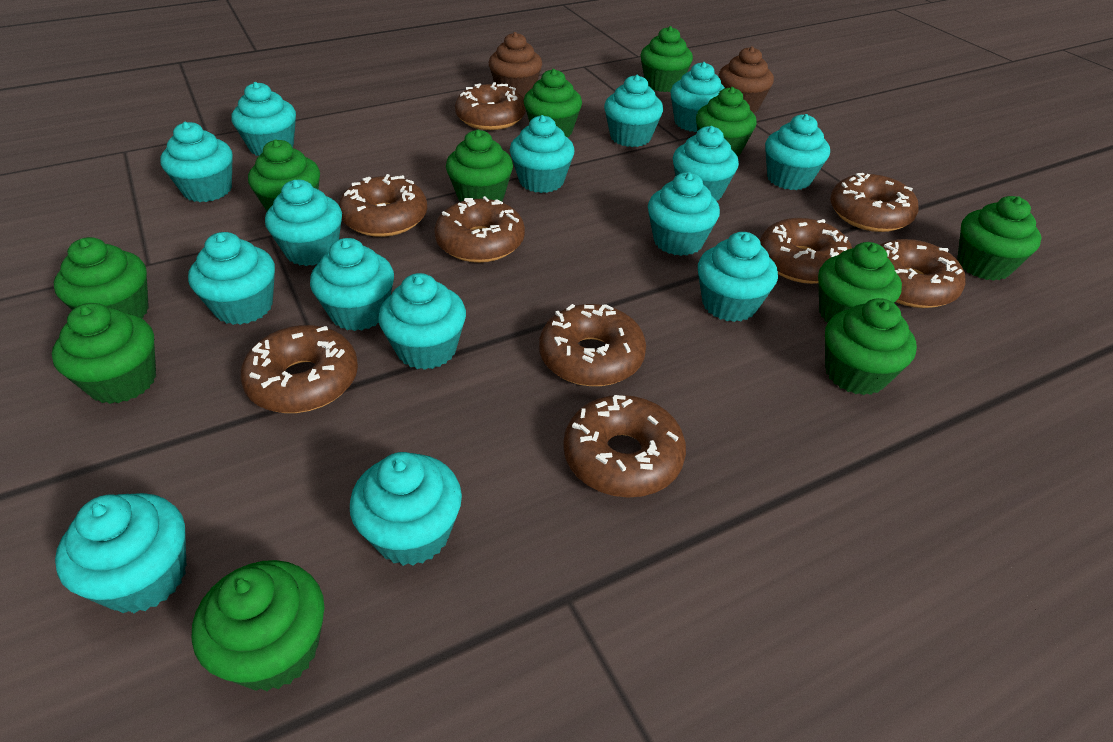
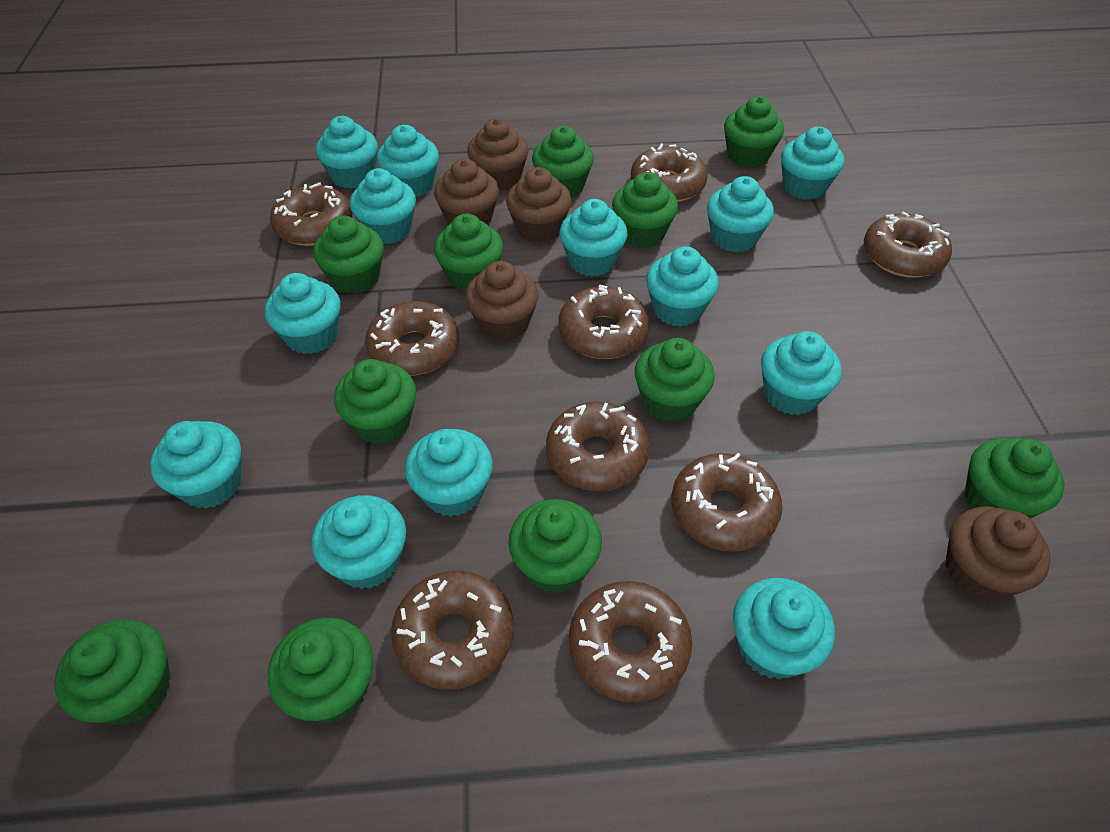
brown cupcake: 2 -> 5
turquoise cupcake: 15 -> 13

